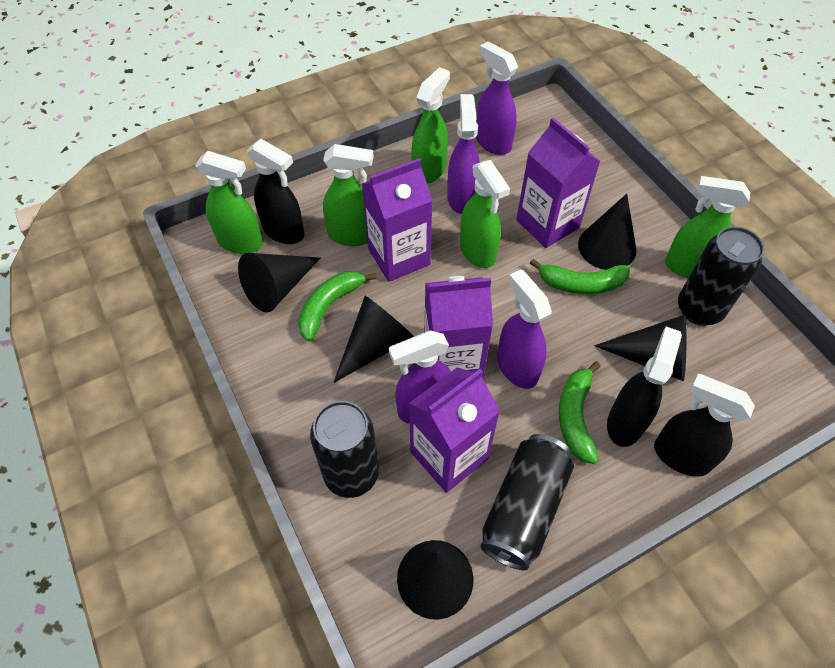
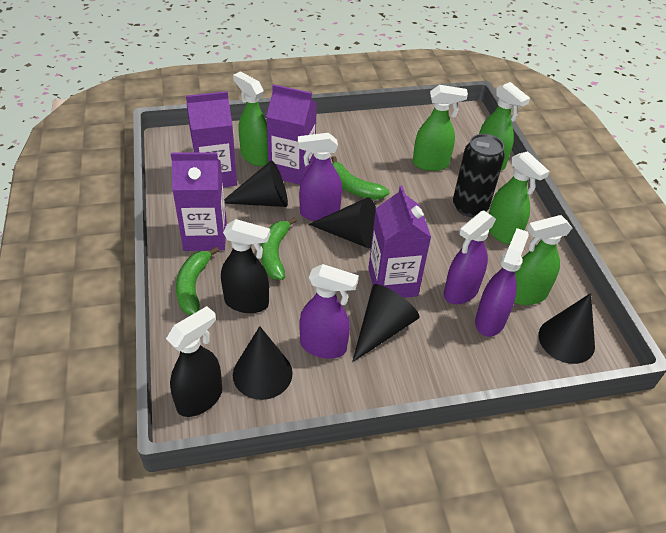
black can: 3 -> 1
black spray bottle: 3 -> 2

